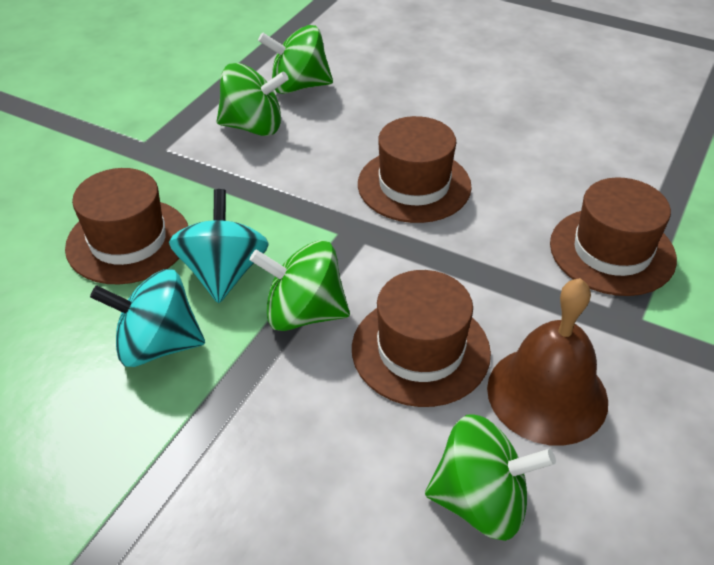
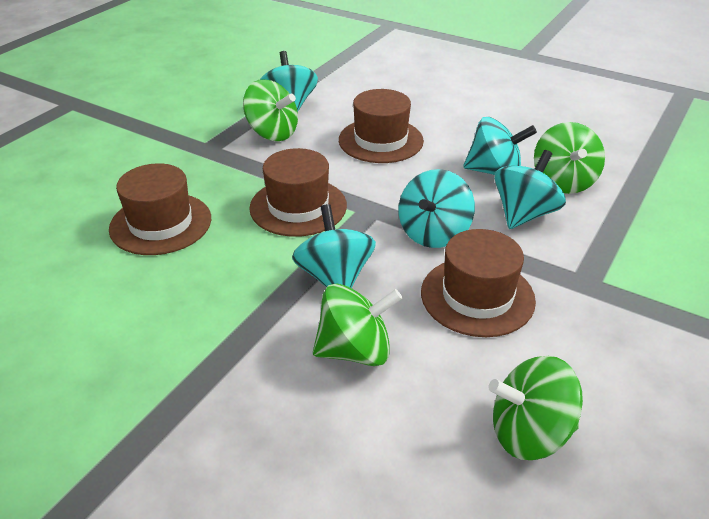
brown bell: 1 -> 0
turquoise spinning top: 2 -> 5

